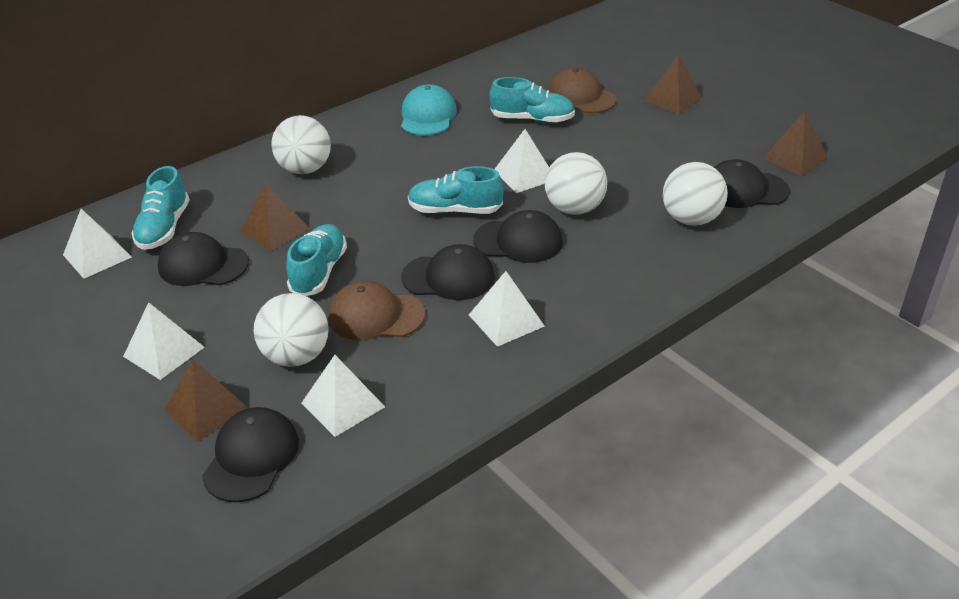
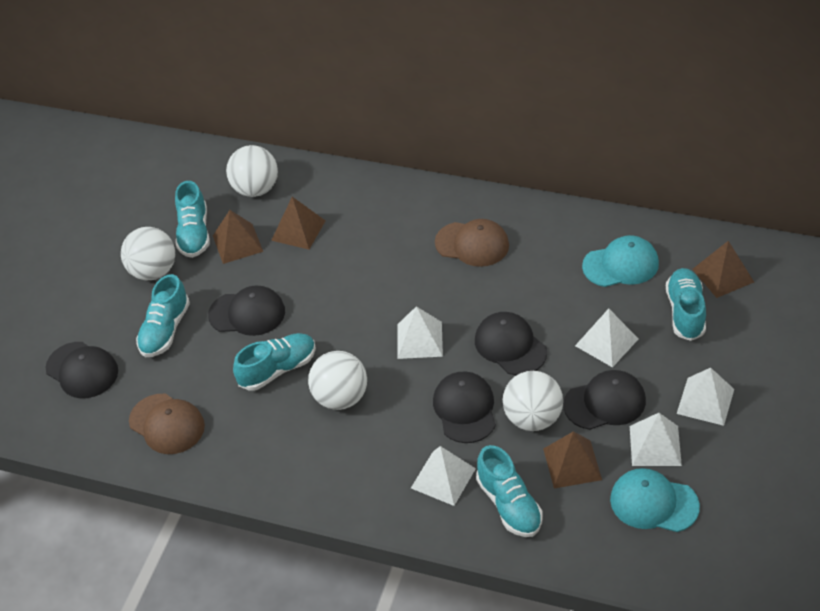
turquoise cap: 1 -> 2
turquoise shoe: 4 -> 5

